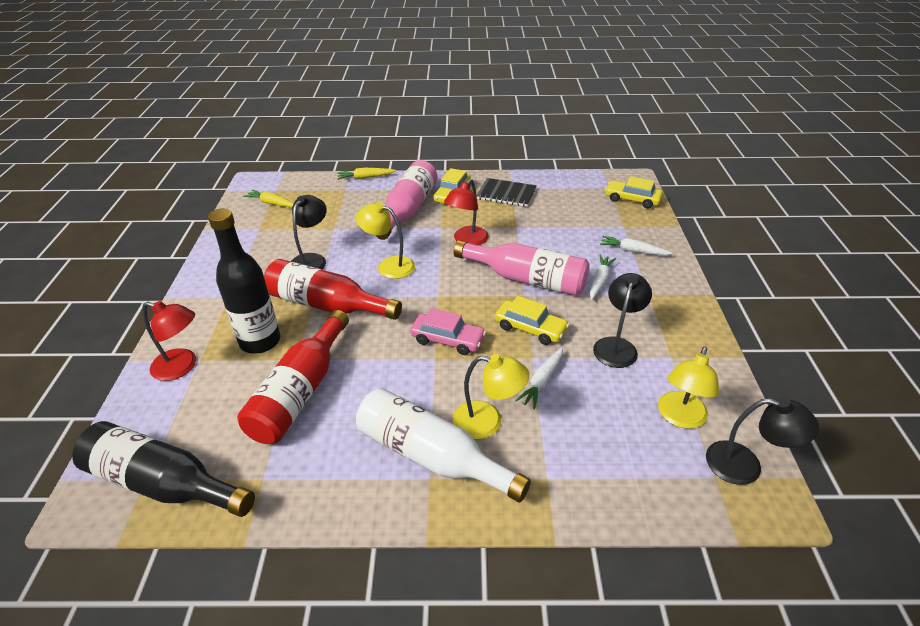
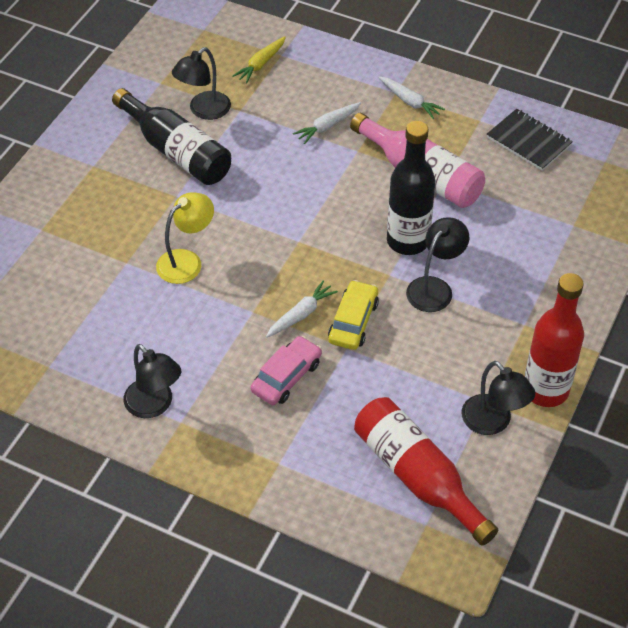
black lamp: 3 -> 4
pink bottle: 2 -> 1
red lamp: 2 -> 0
white bottle: 1 -> 0
yellow car: 3 -> 1
yellow carrot: 2 -> 1
yellow lamp: 3 -> 1

